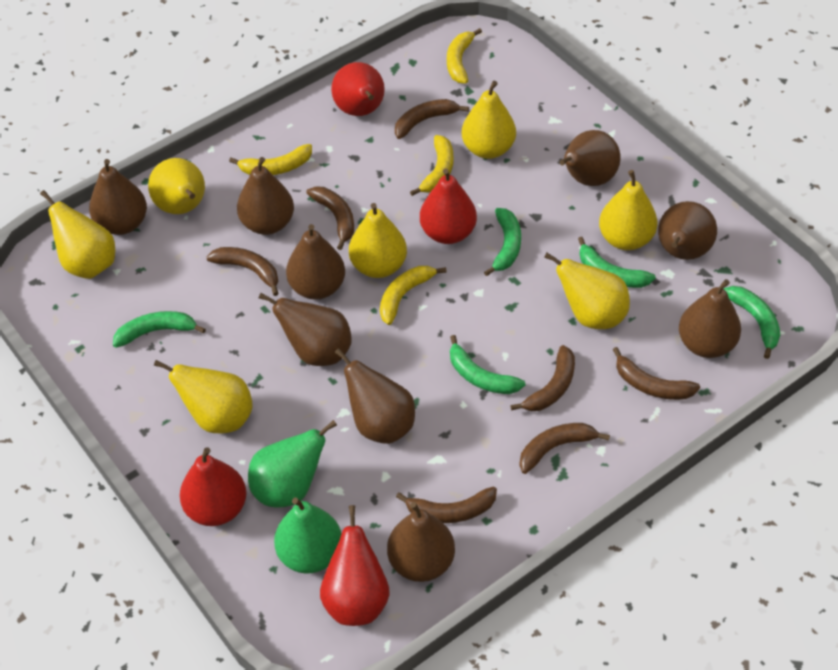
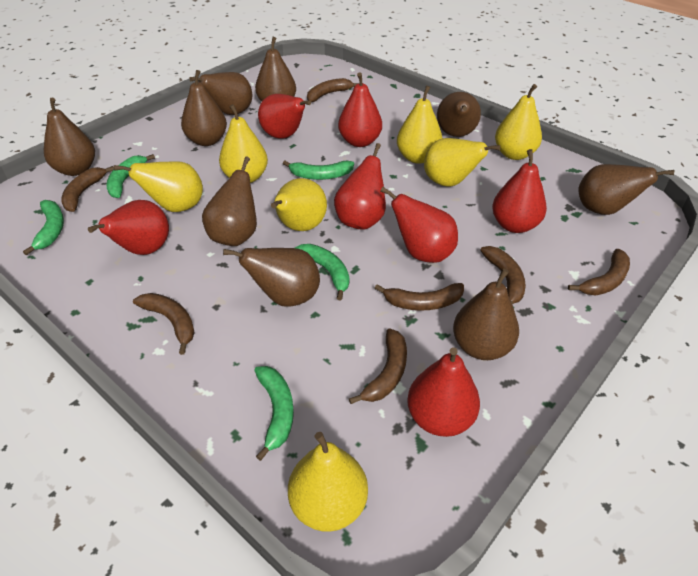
green pear: 2 -> 0
red pear: 4 -> 7
yellow banana: 4 -> 0

